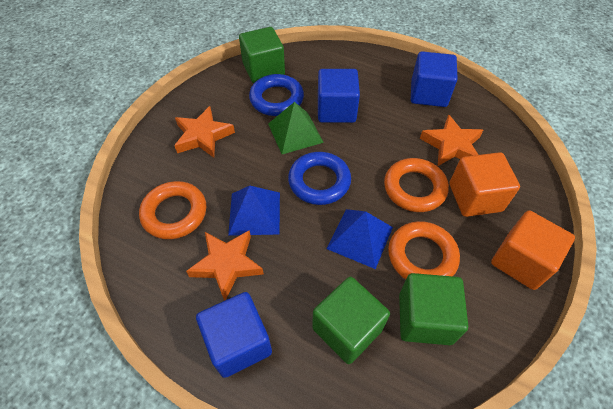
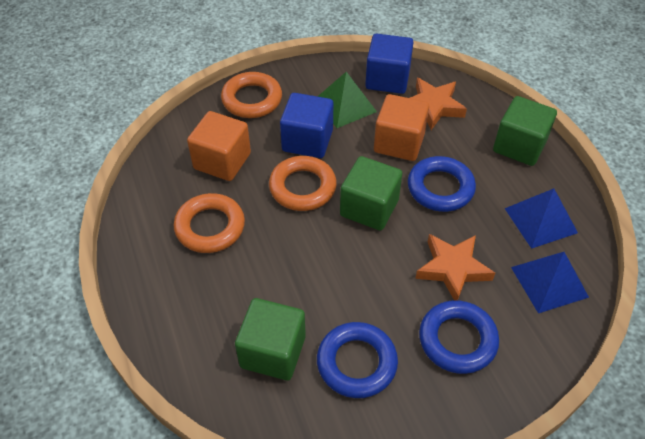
blue cube: 3 -> 2
blue ring: 2 -> 3
orange star: 3 -> 2

